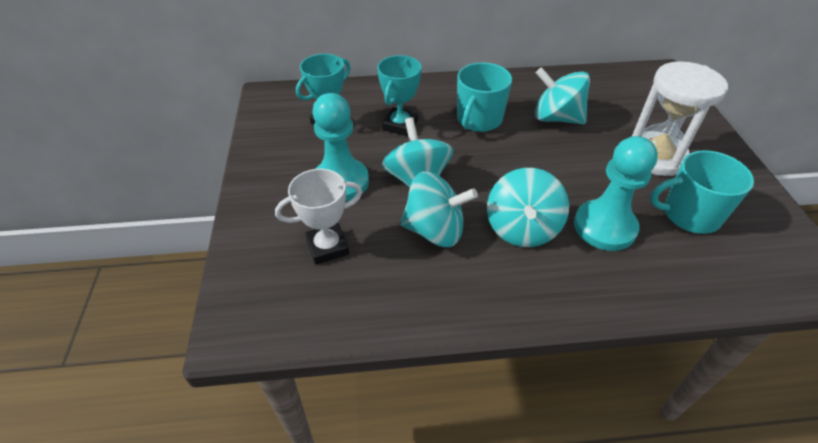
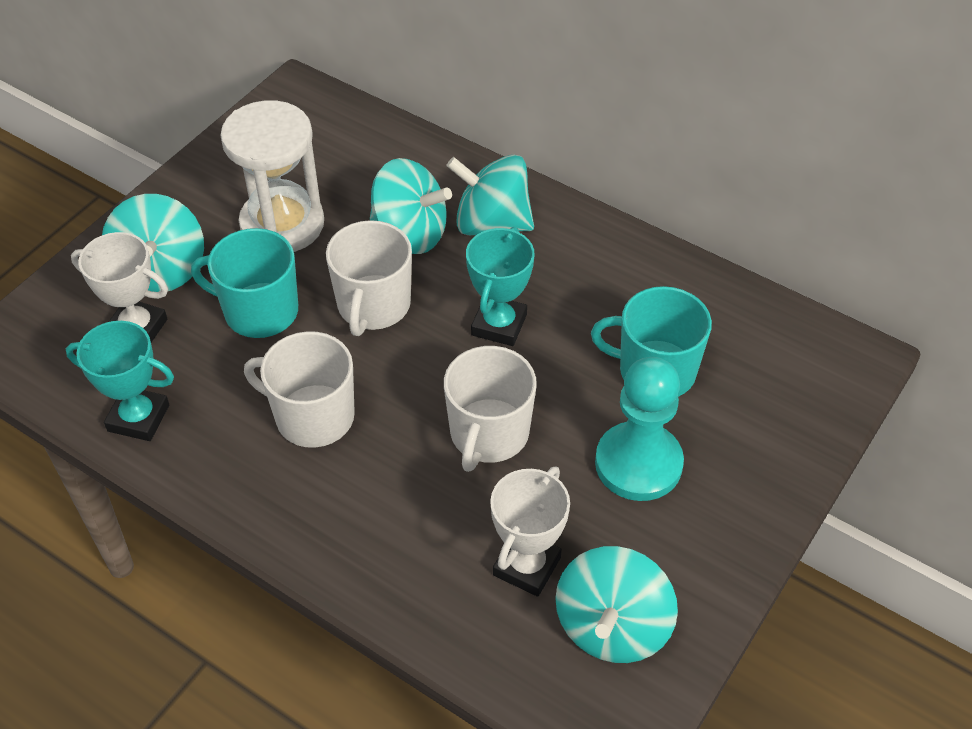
turquoise pawn: 2 -> 1
white mug: 0 -> 3
white trophy: 1 -> 2

